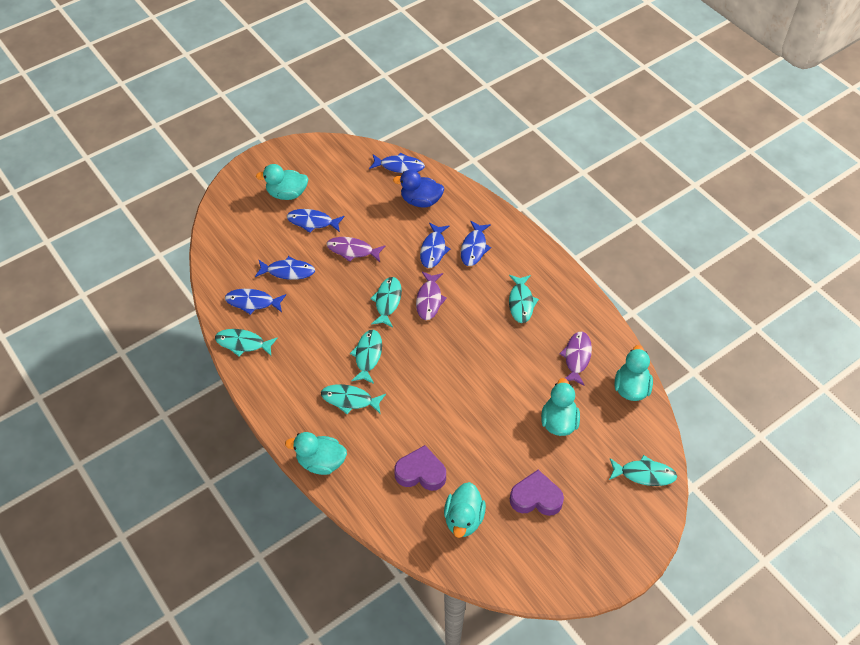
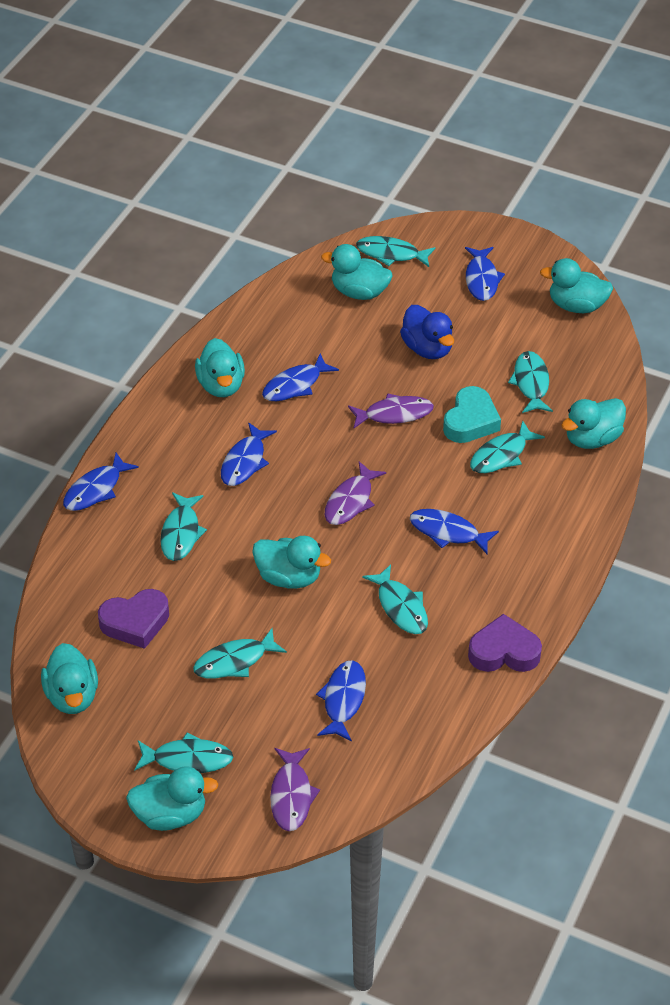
turquoise duck: 5 -> 7
turquoise fish: 6 -> 7
turquoise heart: 0 -> 1

